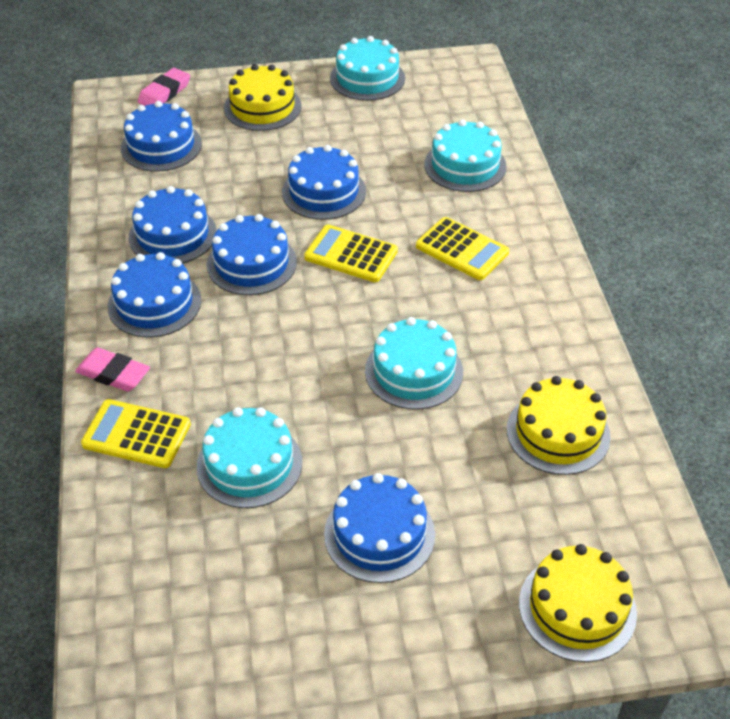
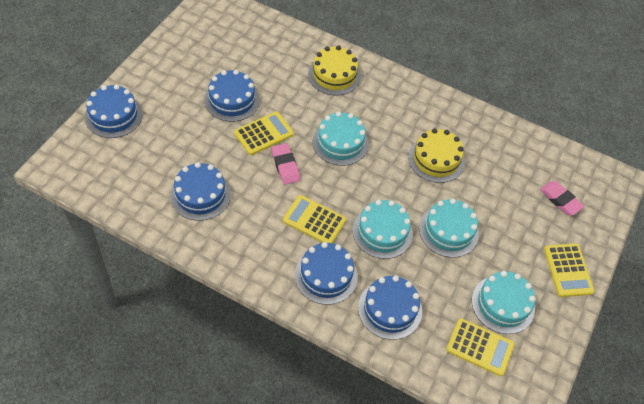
blue cake: 6 -> 5
yellow cake: 3 -> 2
yellow calculator: 3 -> 4

